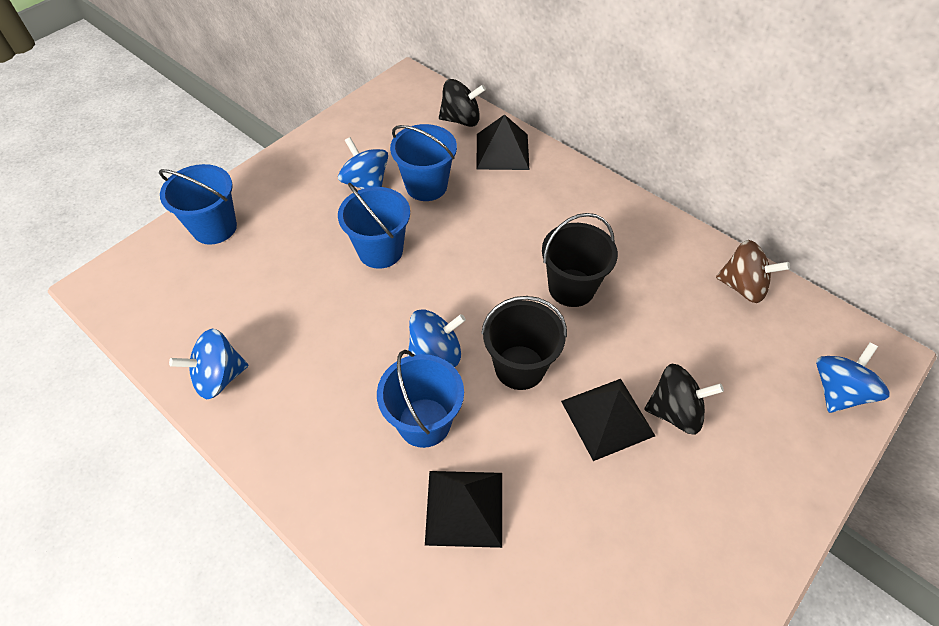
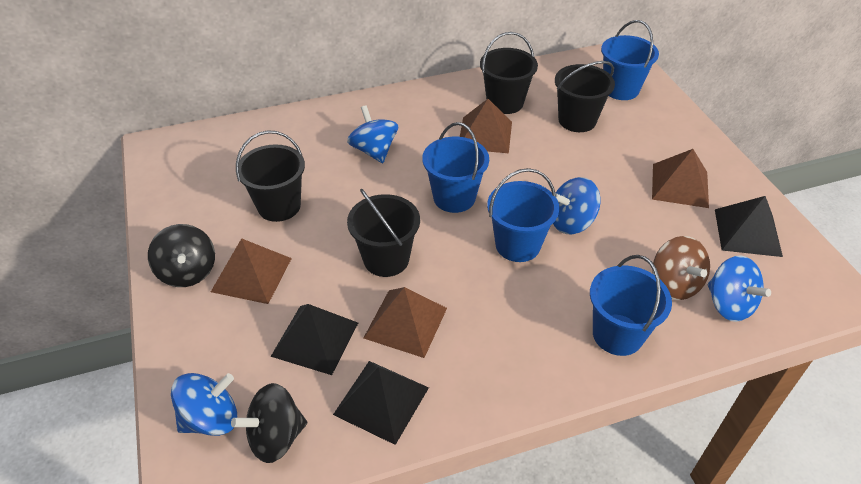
black bucket: 2 -> 4
brown pyramid: 0 -> 4

